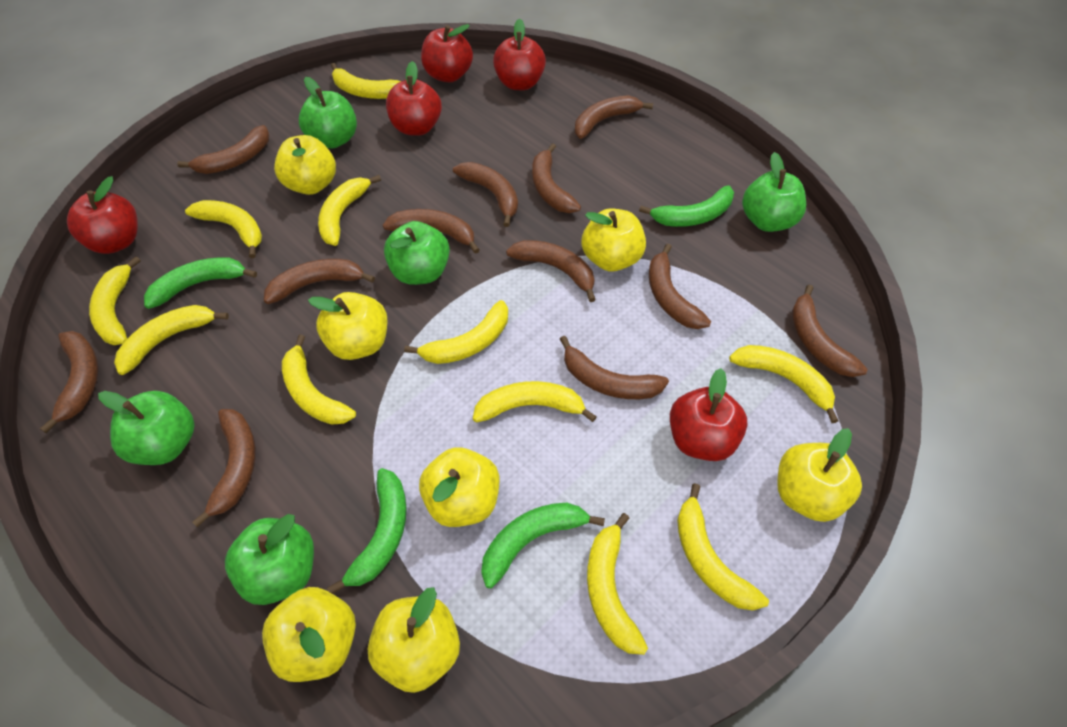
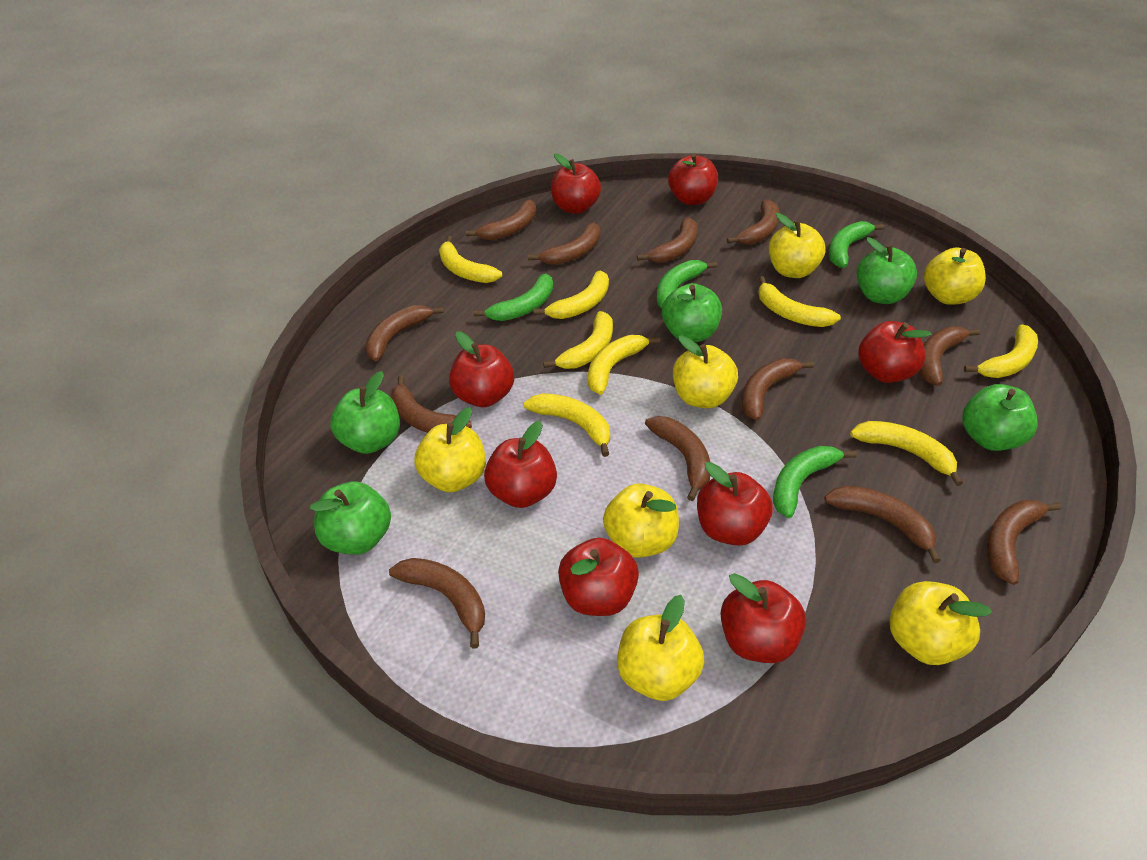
red apple: 5 -> 8
yellow banana: 11 -> 8

